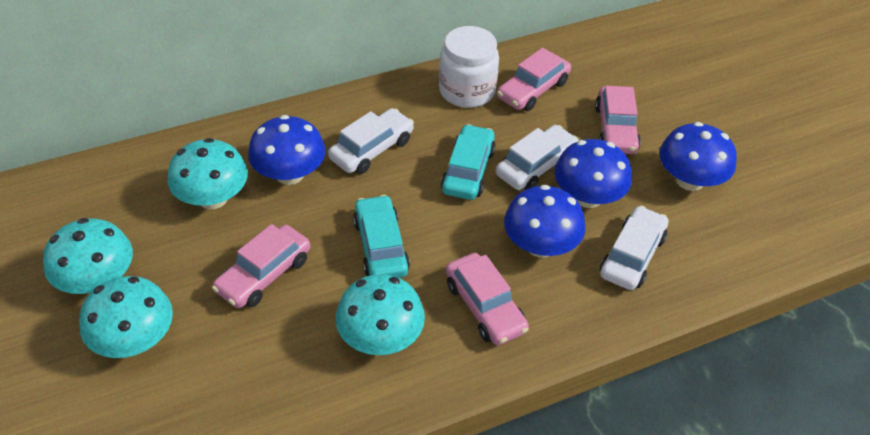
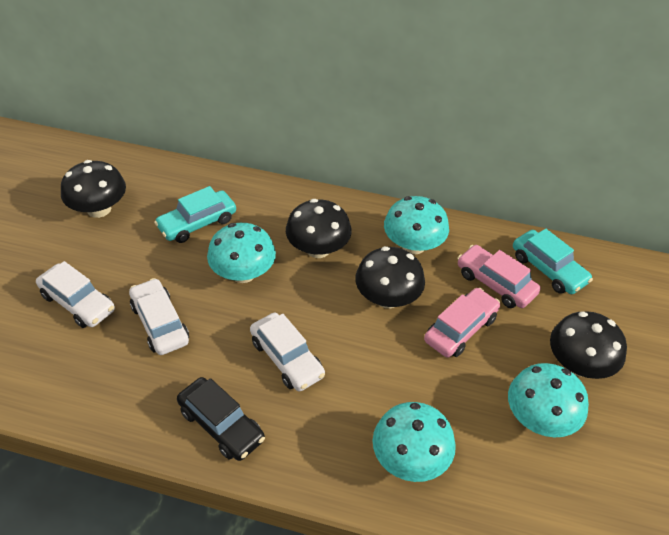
black car: 0 -> 1
black mushroom: 0 -> 4
blue mushroom: 4 -> 0
pink car: 4 -> 2
white jar: 1 -> 0

